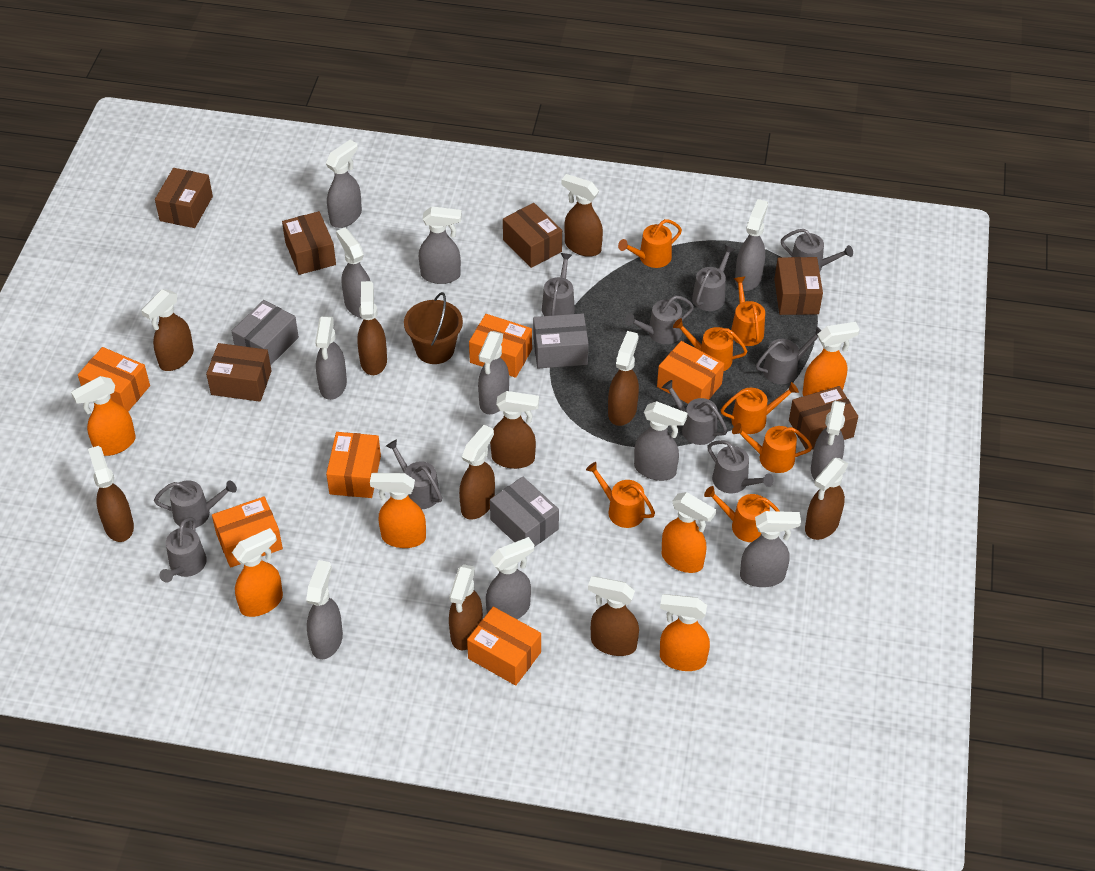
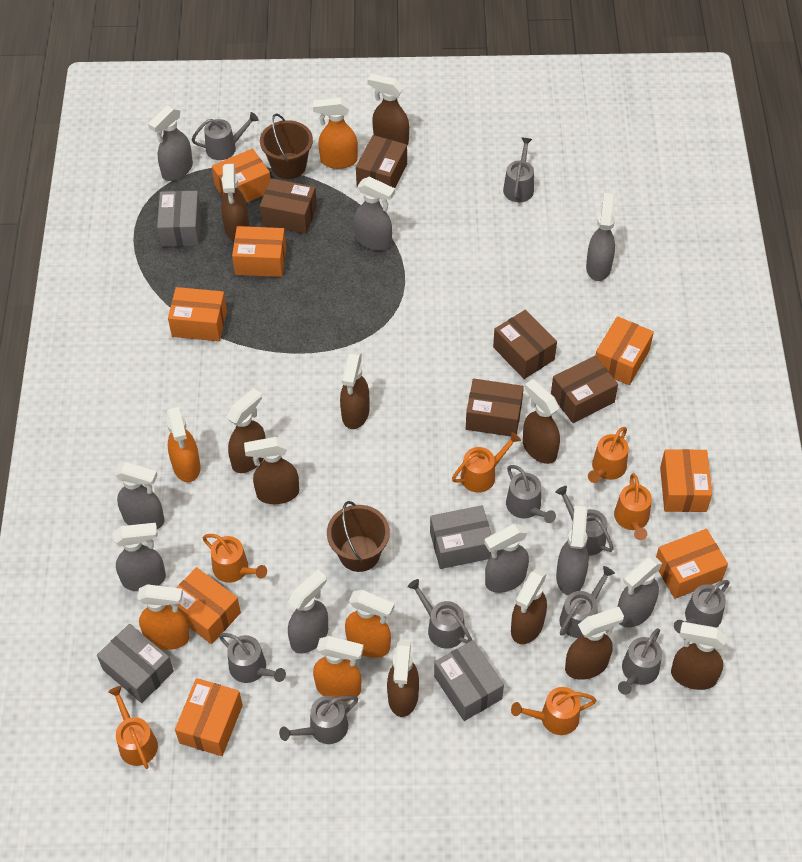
brown box: 6 -> 5
brown bucket: 1 -> 2
grey box: 3 -> 4
grey spray bottle: 11 -> 9
orange box: 6 -> 8
orange spray bottle: 6 -> 5
orange watering can: 7 -> 6

